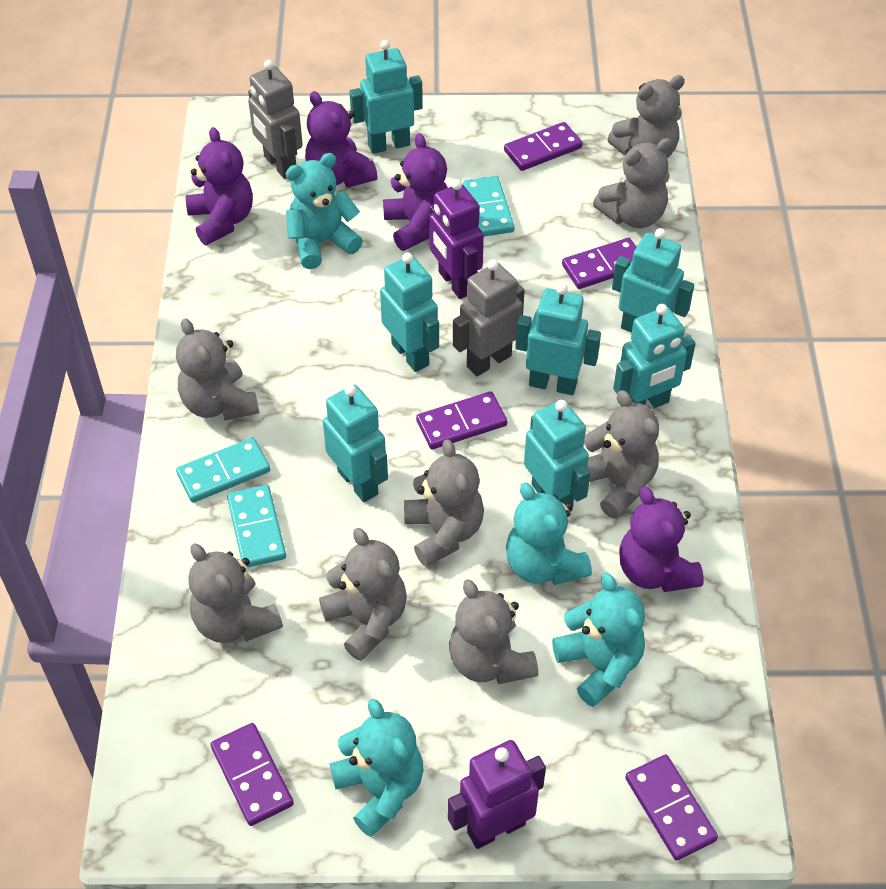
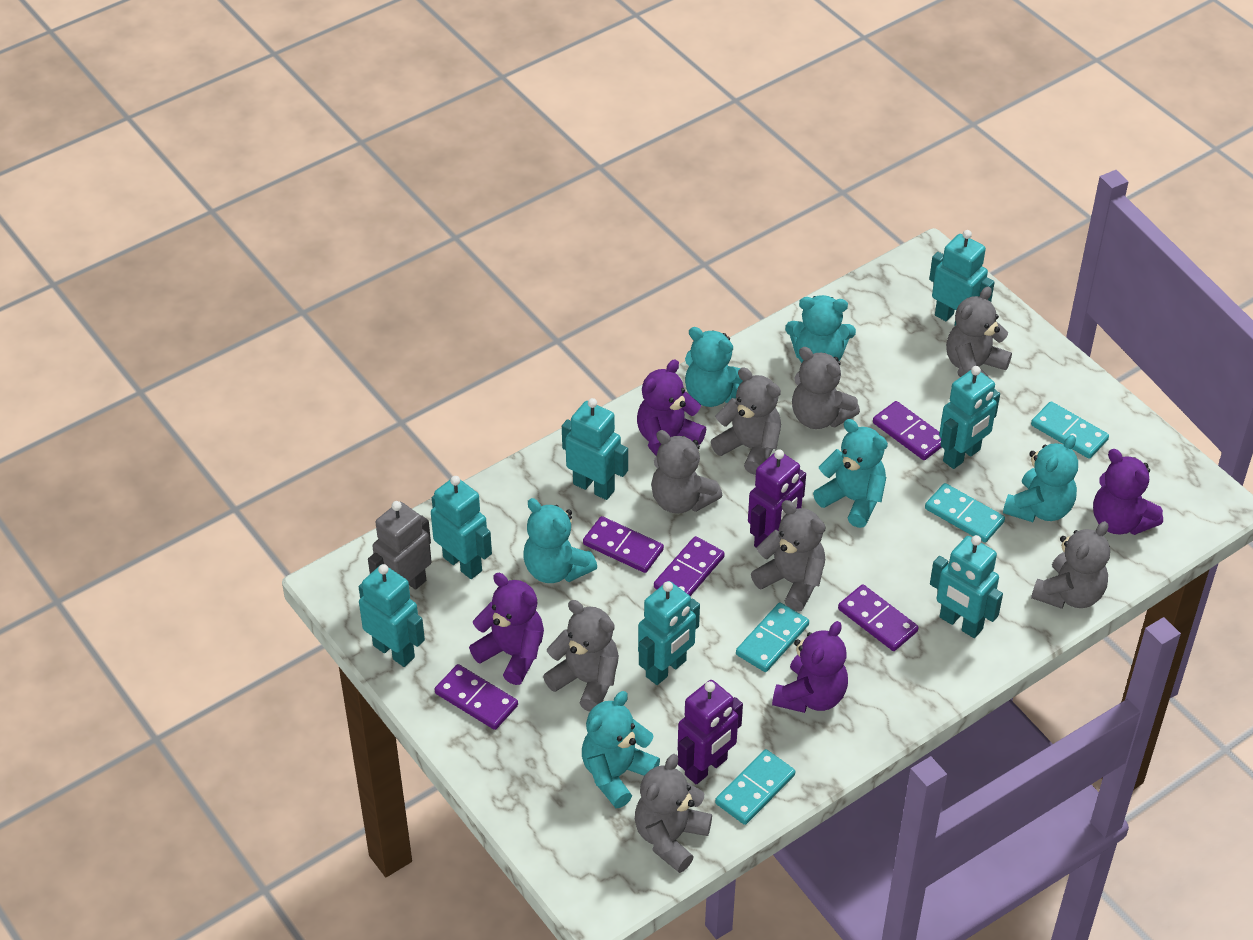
grey robot: 2 -> 1
turquoise domino: 3 -> 4
turquoise teddy bear: 4 -> 6

